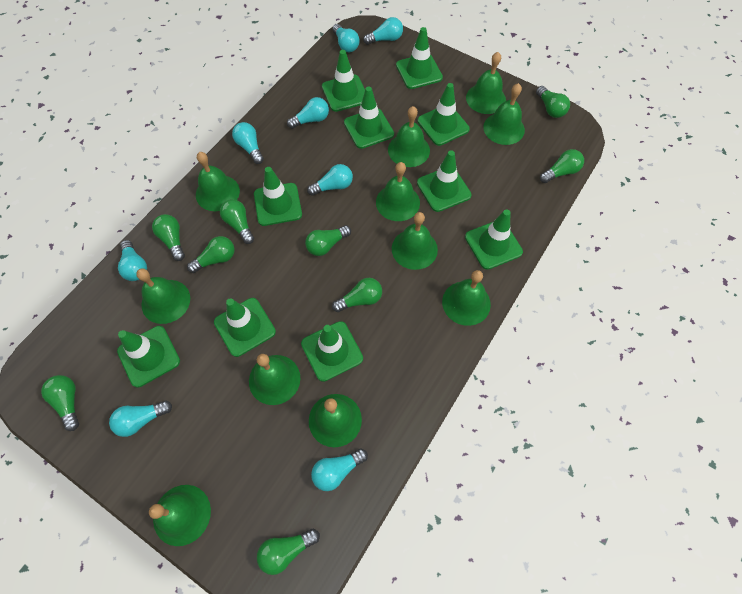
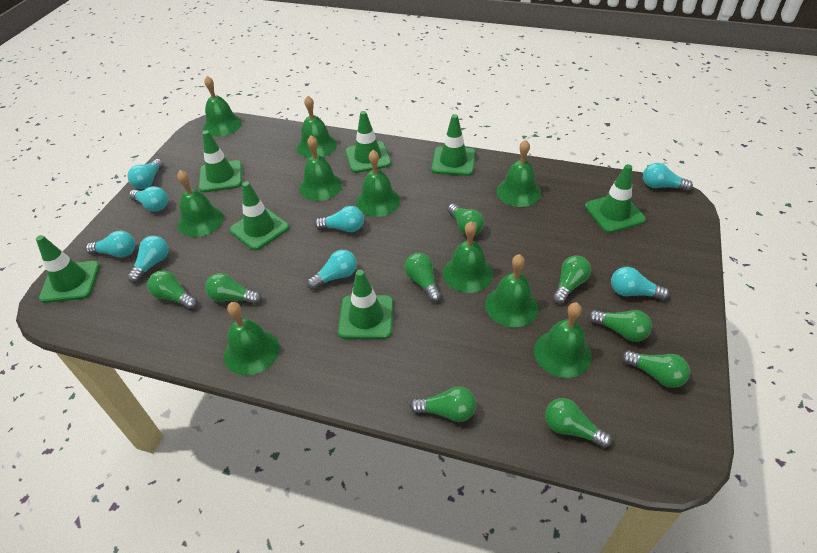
green bell: 11 -> 10
green traffic cone: 10 -> 7

